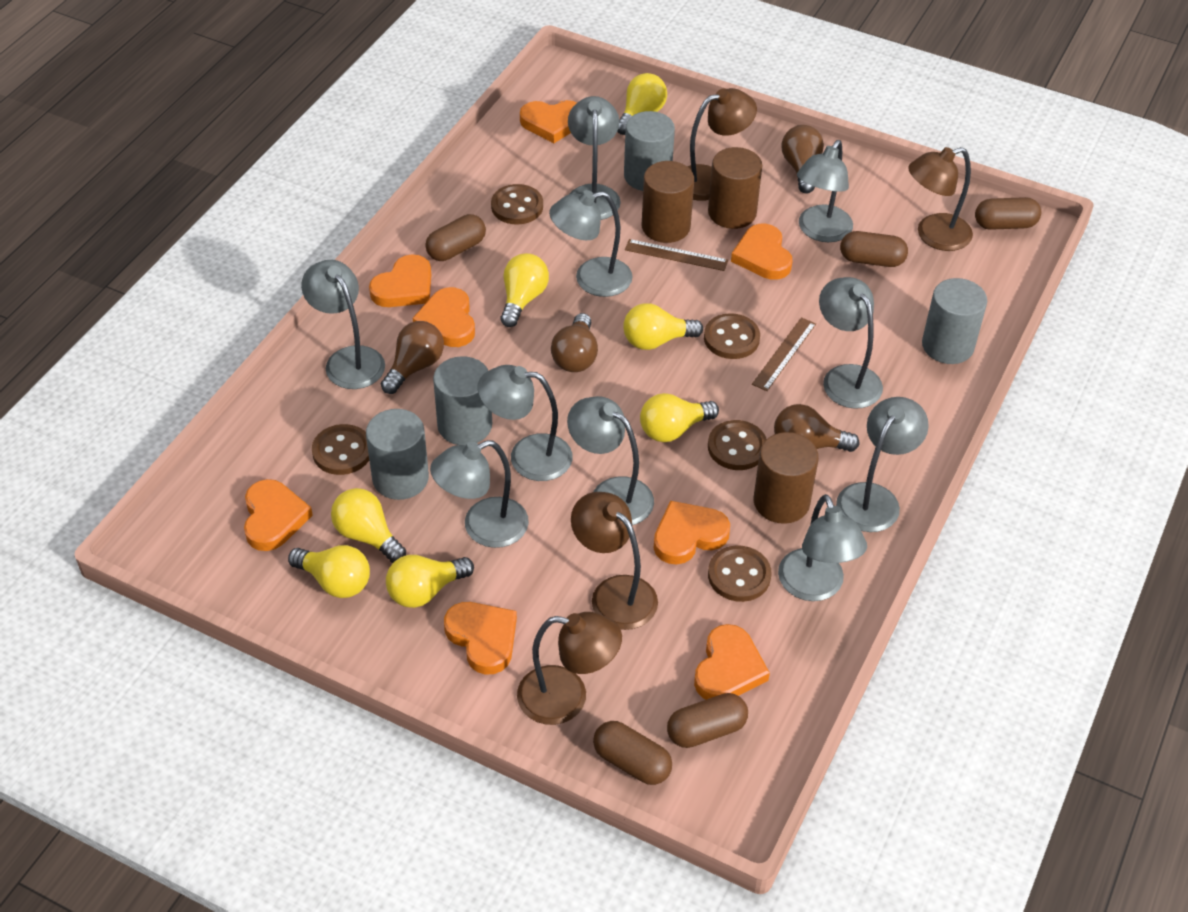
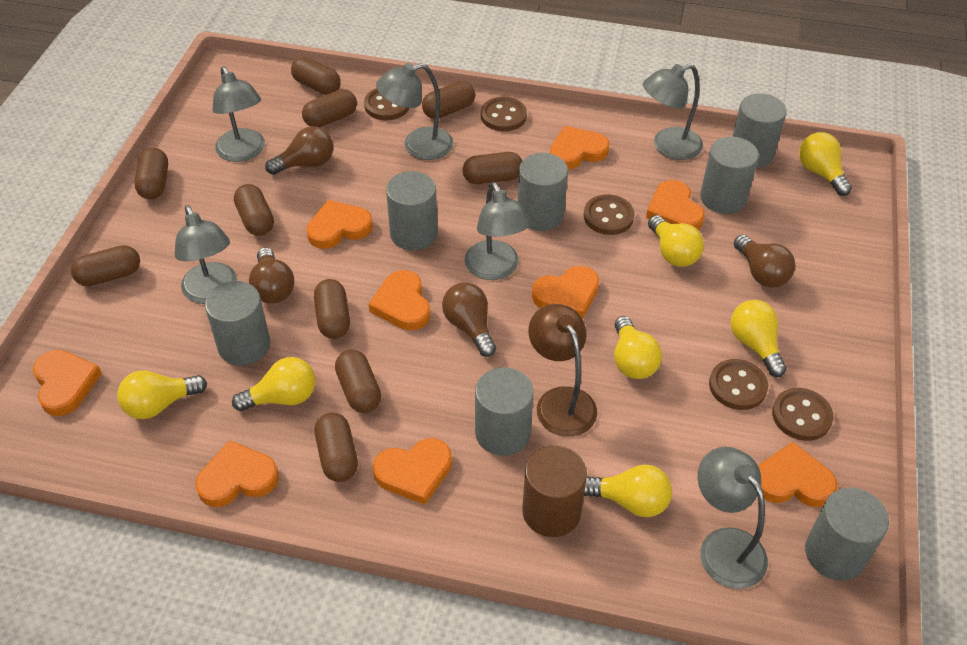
brown capsule: 5 -> 10
brown cylinder: 3 -> 1
brown lamp: 4 -> 1
brown ruler: 2 -> 0
grey cylinder: 4 -> 7
grey lamp: 10 -> 6
orange heart: 8 -> 9

